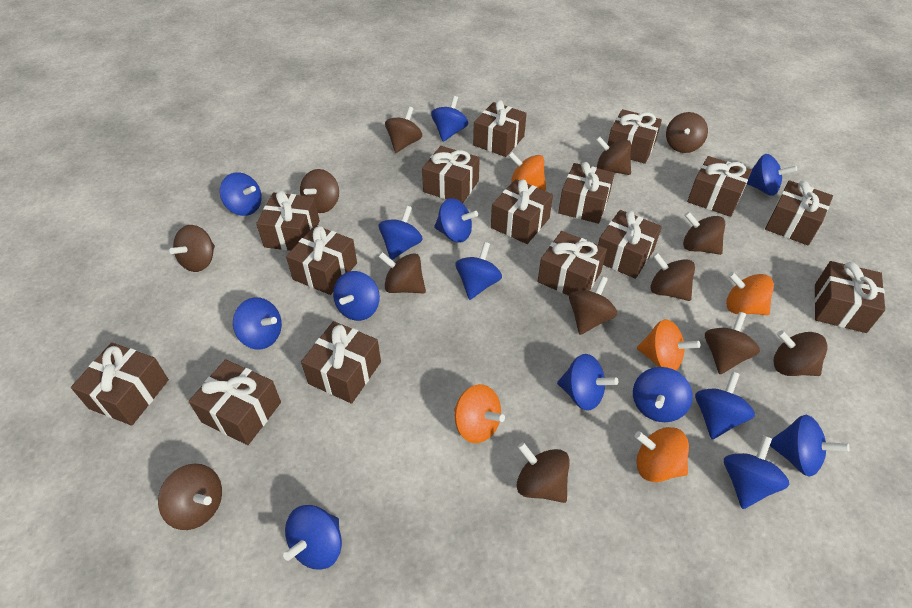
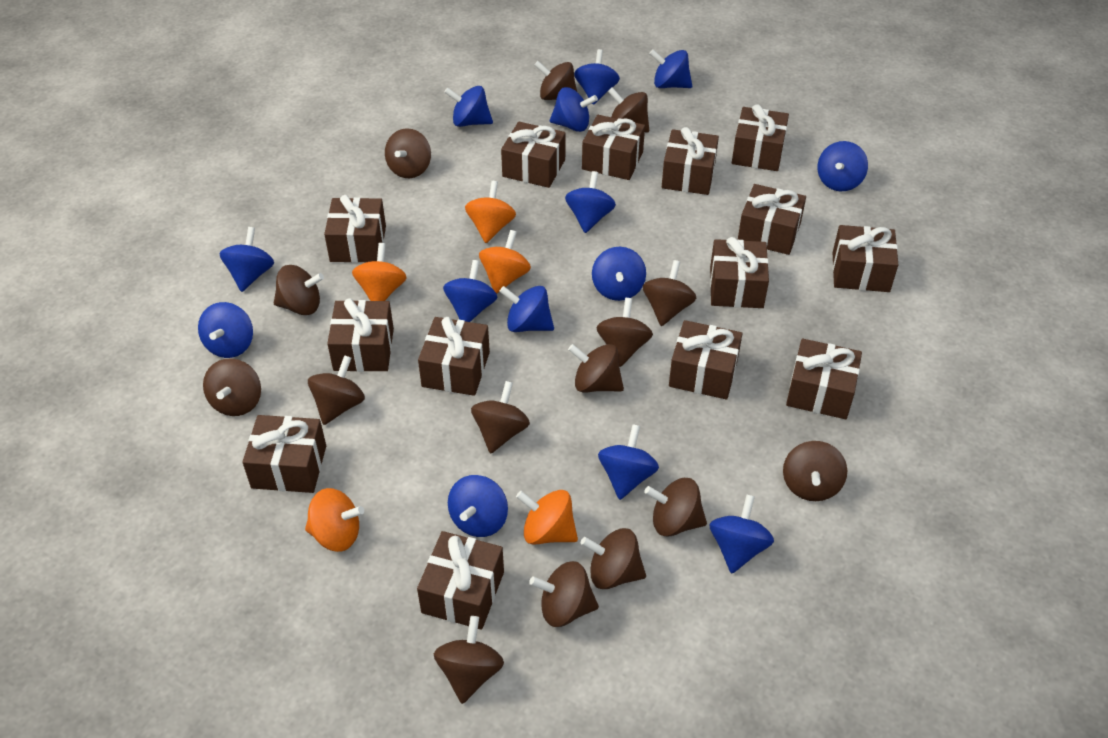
brown gift: 15 -> 14
brown spinning top: 13 -> 15

